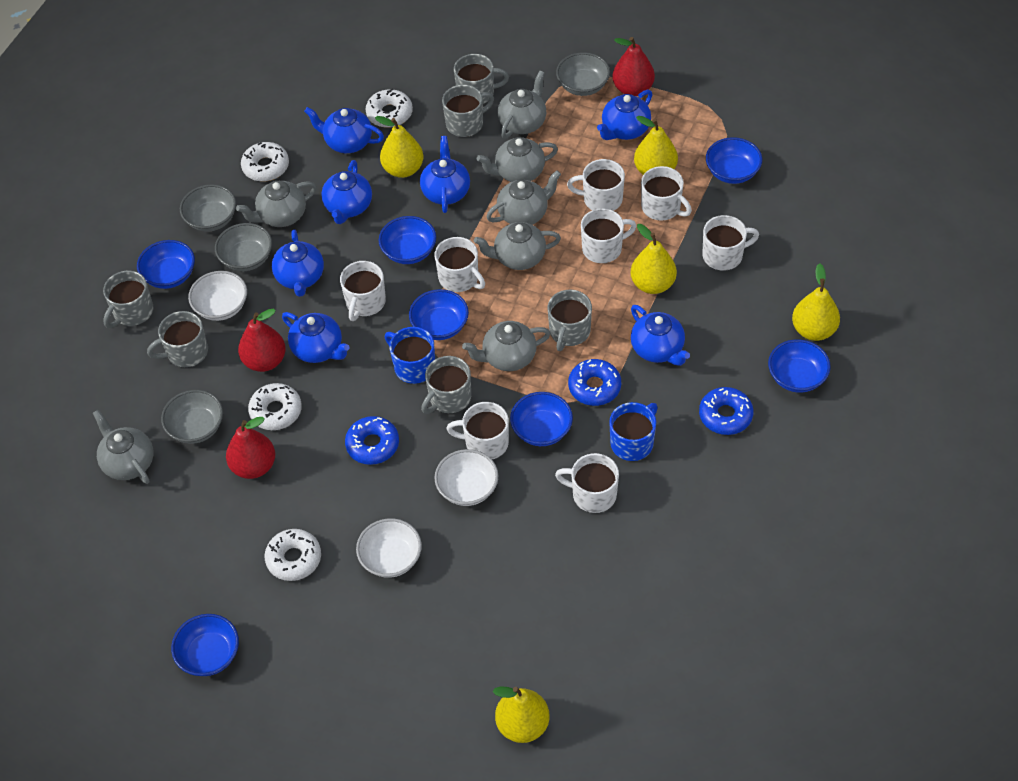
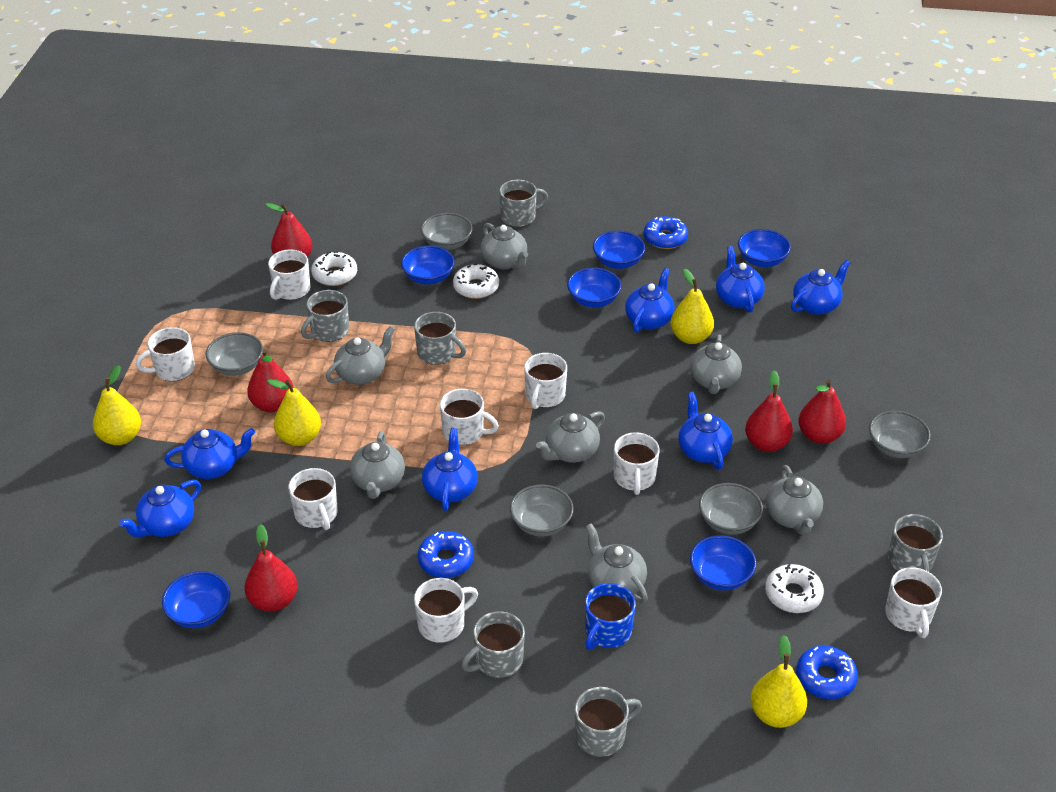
blue bowl: 7 -> 6
blue mug: 2 -> 1
grey bowl: 4 -> 5
red pear: 3 -> 5
white bowl: 3 -> 0
white donut: 4 -> 3
yellow pear: 5 -> 4

